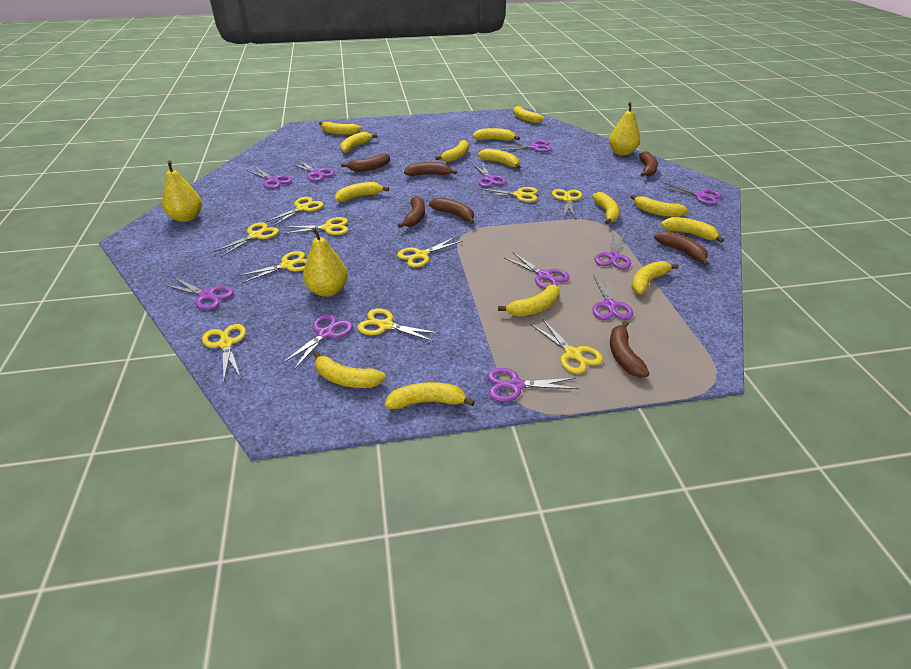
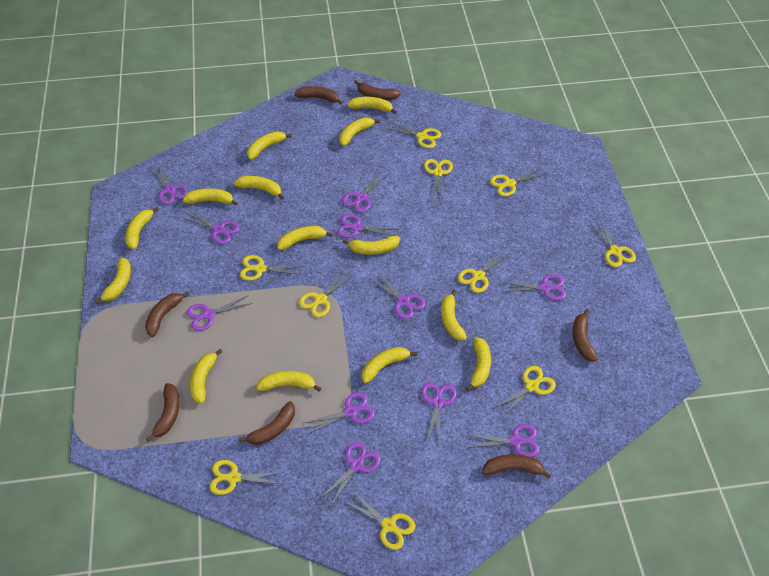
yellow pear: 3 -> 0

